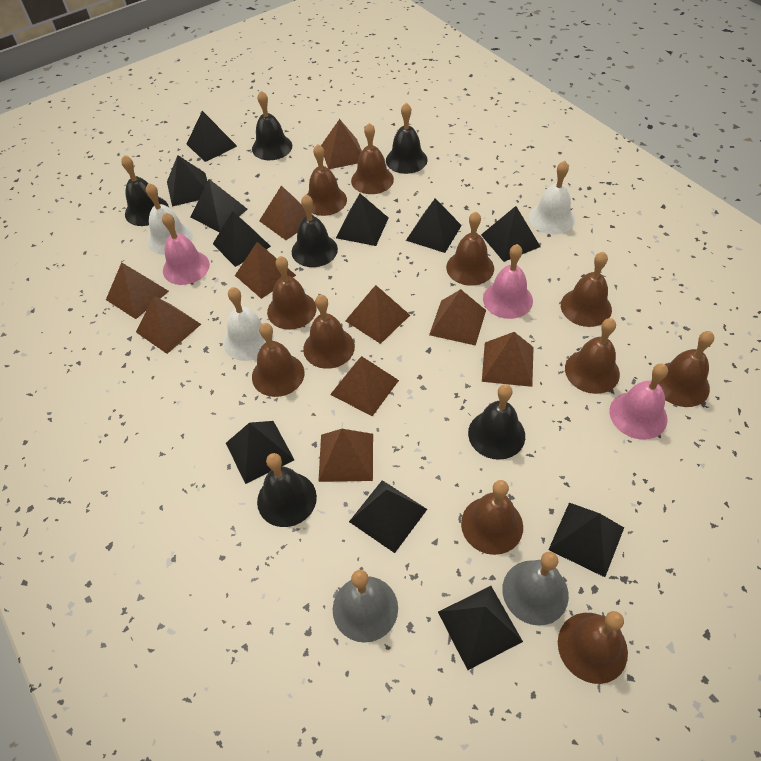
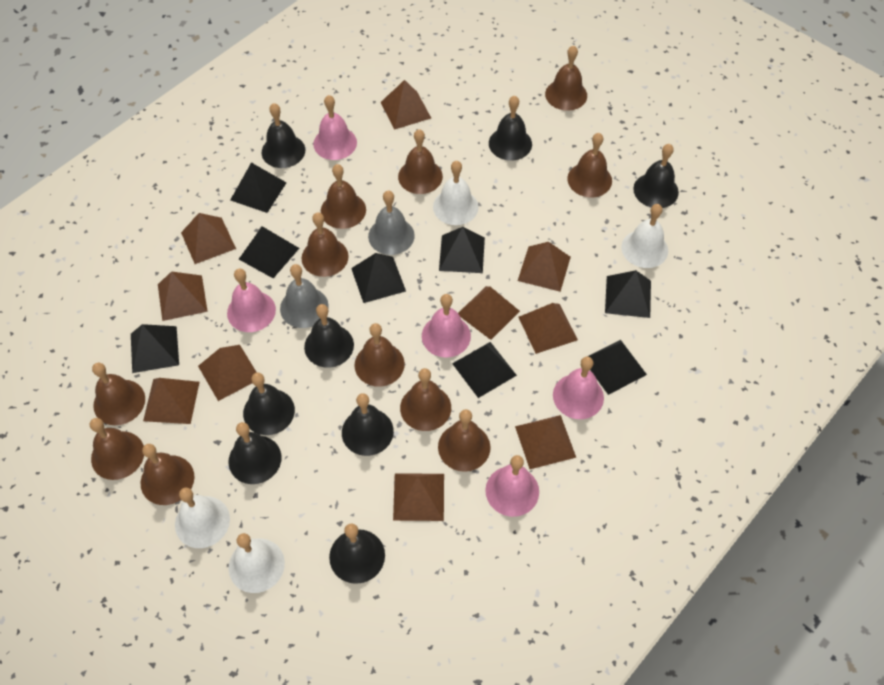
black bell: 6 -> 8
black pyramid: 11 -> 8
pink bell: 3 -> 5
white bell: 3 -> 4

